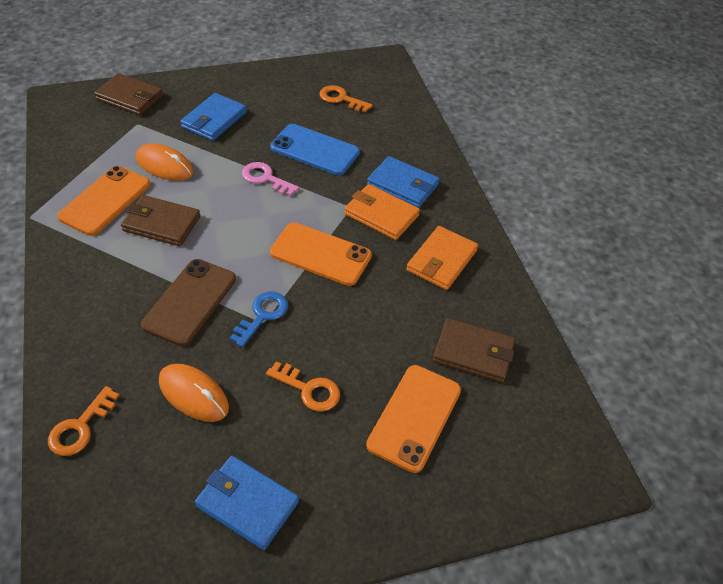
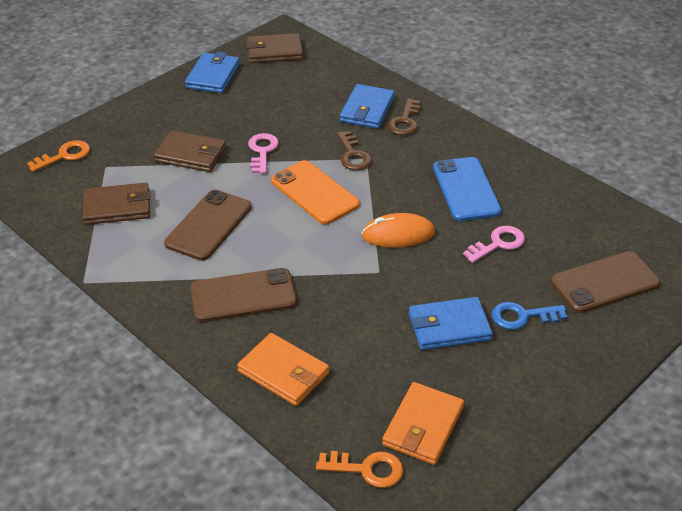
brown key: 0 -> 2
brown phone: 1 -> 3
orange key: 3 -> 2
orange mouse: 2 -> 1
orange phone: 3 -> 1
pink key: 1 -> 2

